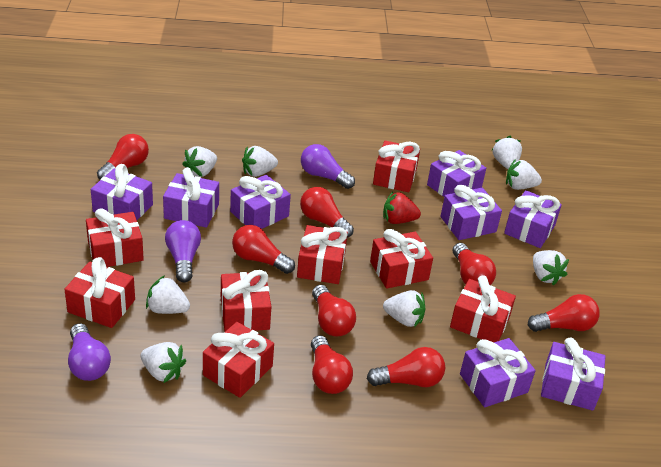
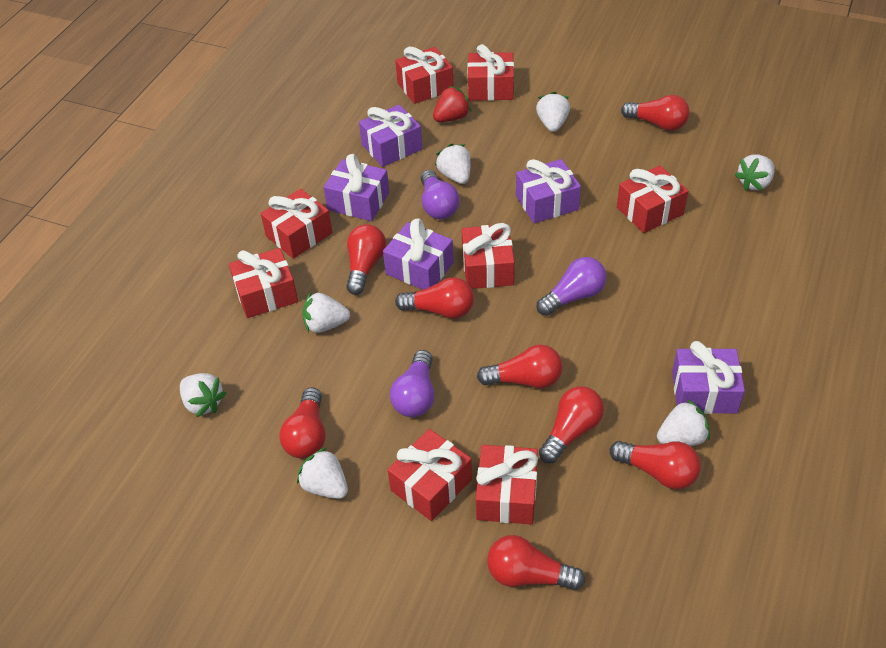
purple gift: 8 -> 5
white strawberry: 8 -> 7

